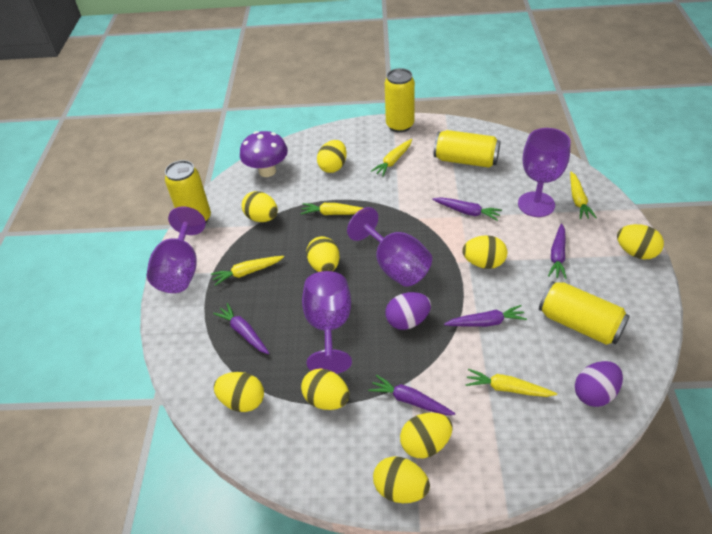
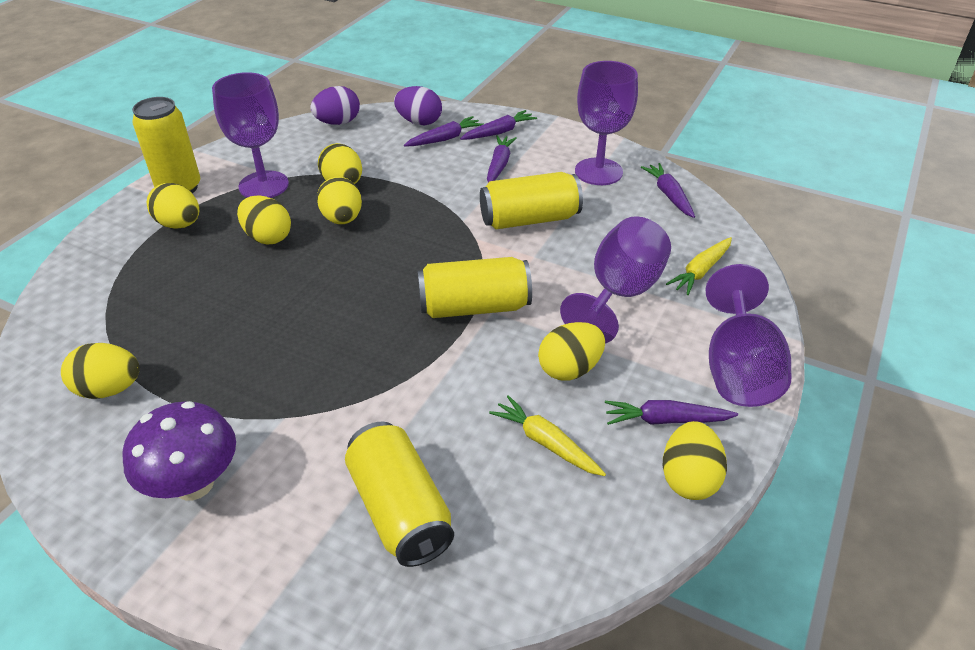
yellow carrot: 5 -> 2
yellow egg: 9 -> 7

